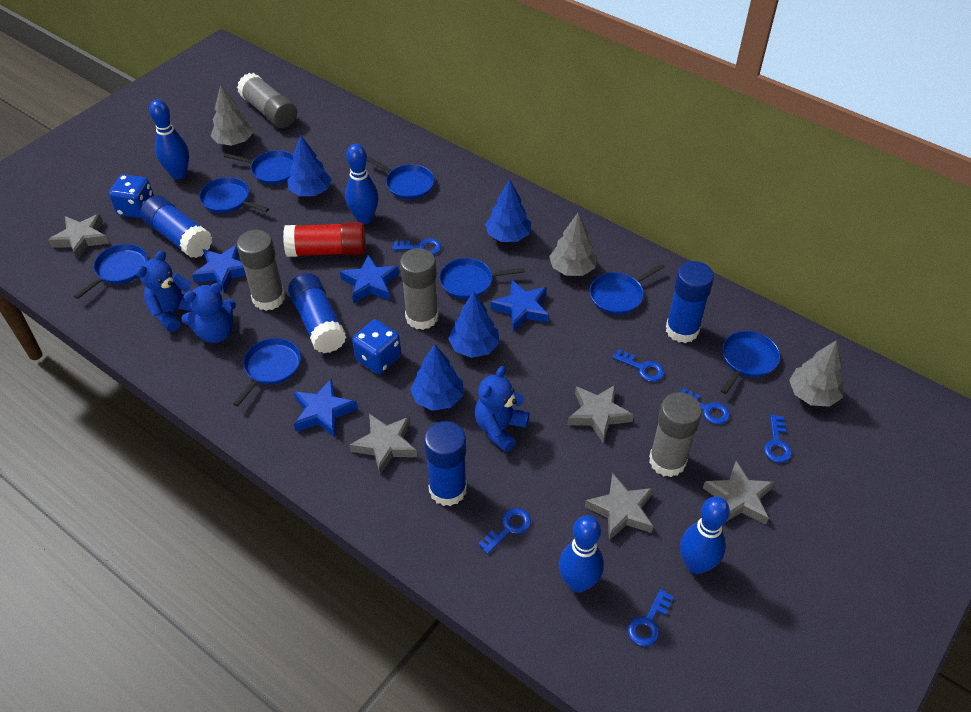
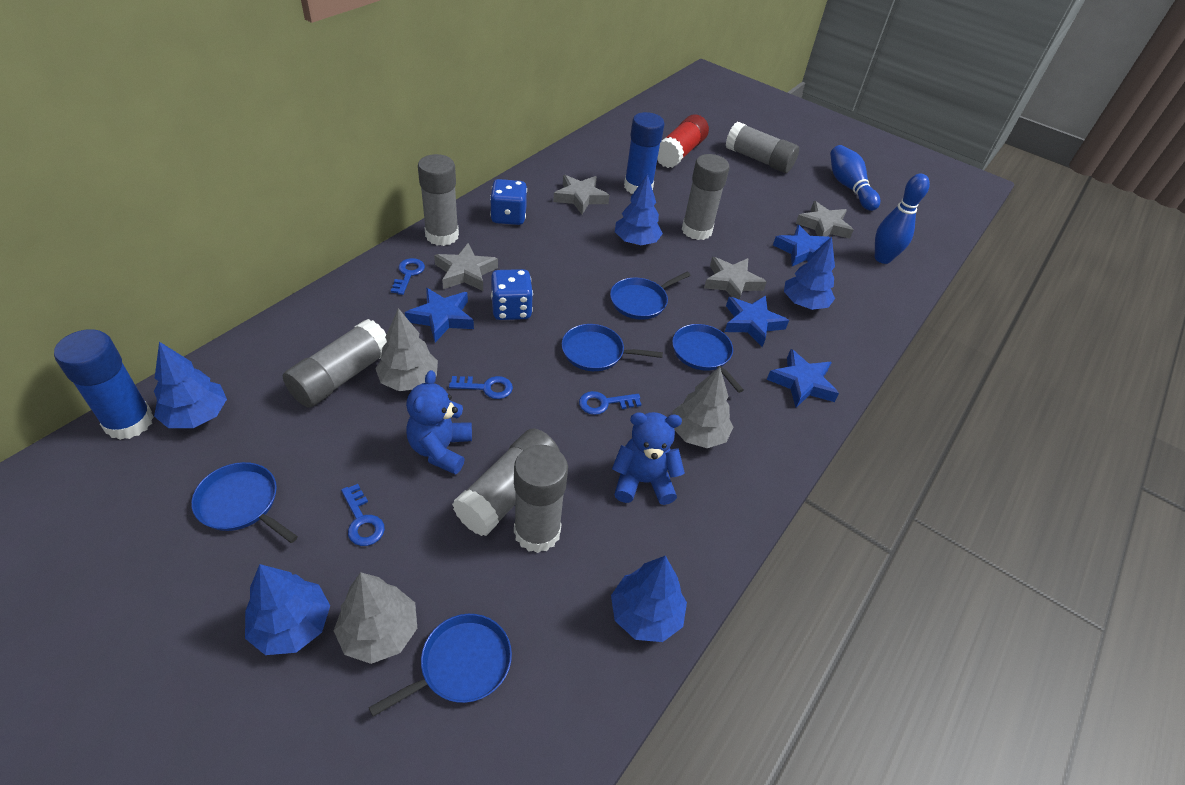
blue bowling pin: 4 -> 2
blue glue stick: 4 -> 2
blue key: 6 -> 4
blue pan: 8 -> 5
blue teddy bear: 3 -> 2
blue tree: 4 -> 5
grey glue stick: 4 -> 6
grey star: 5 -> 4

